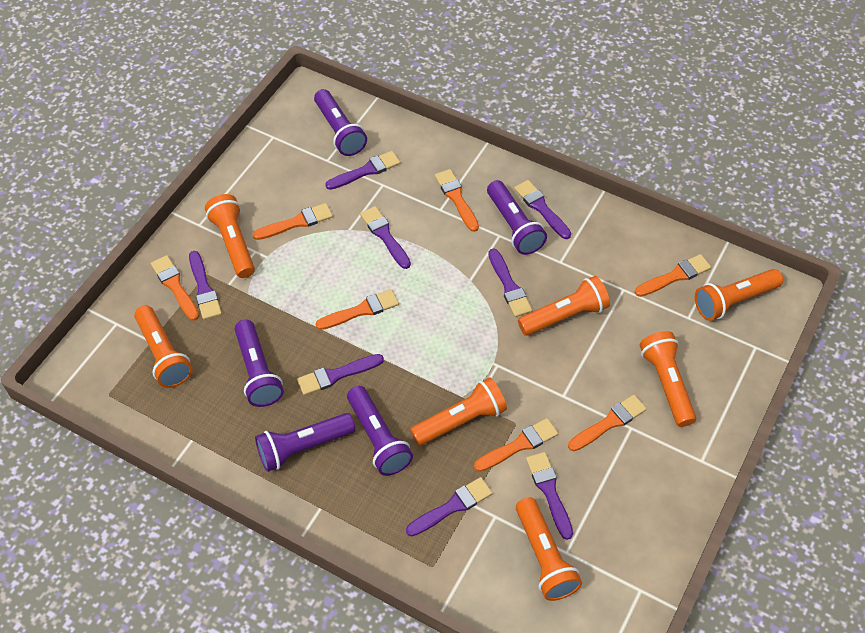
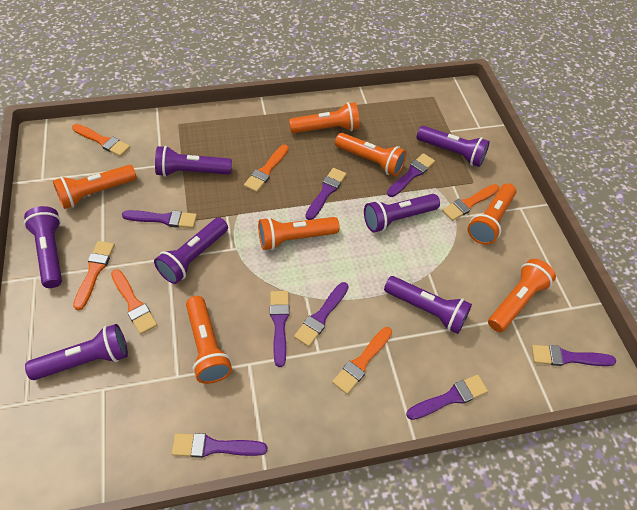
orange brush: 7 -> 6
purple flashlight: 5 -> 7

